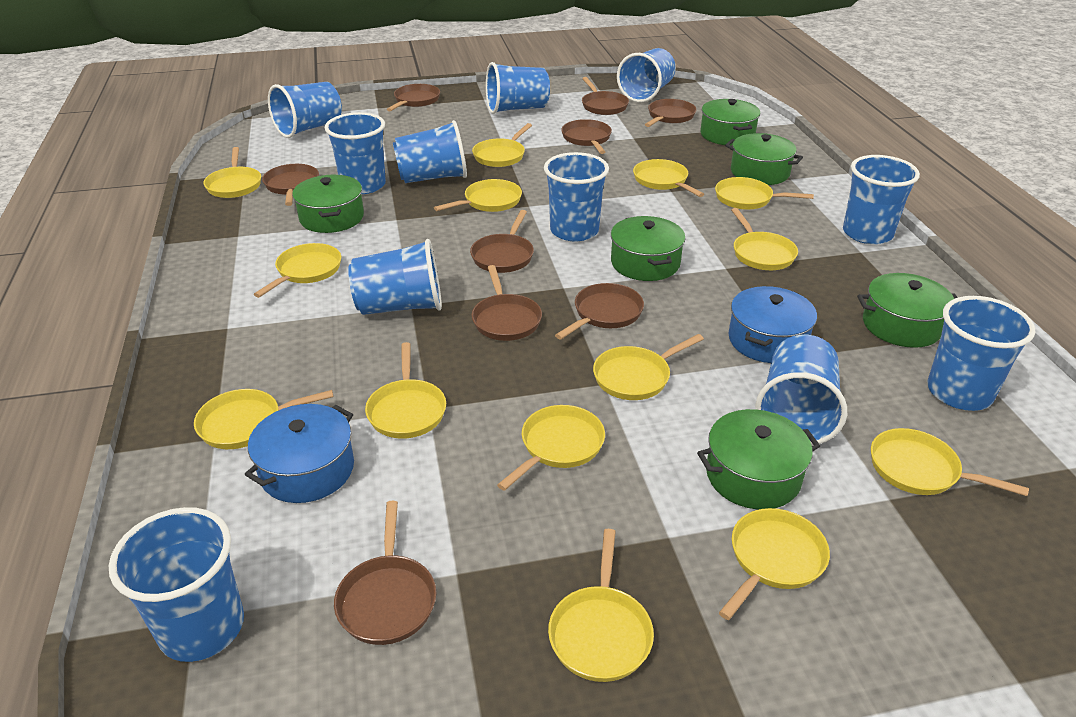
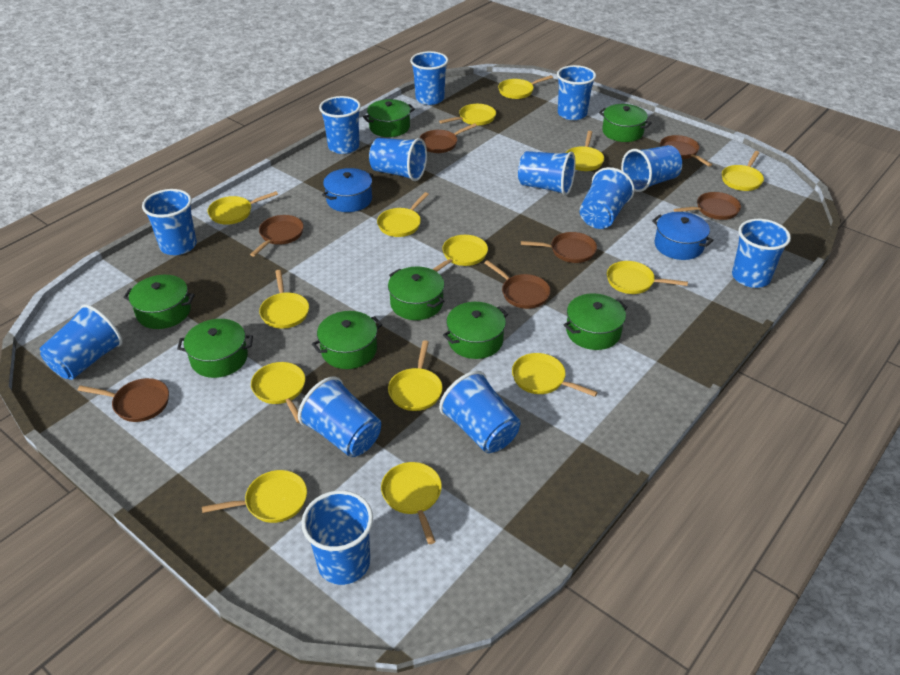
blue cup: 11 -> 13
brown pan: 9 -> 7
green pot: 6 -> 8

